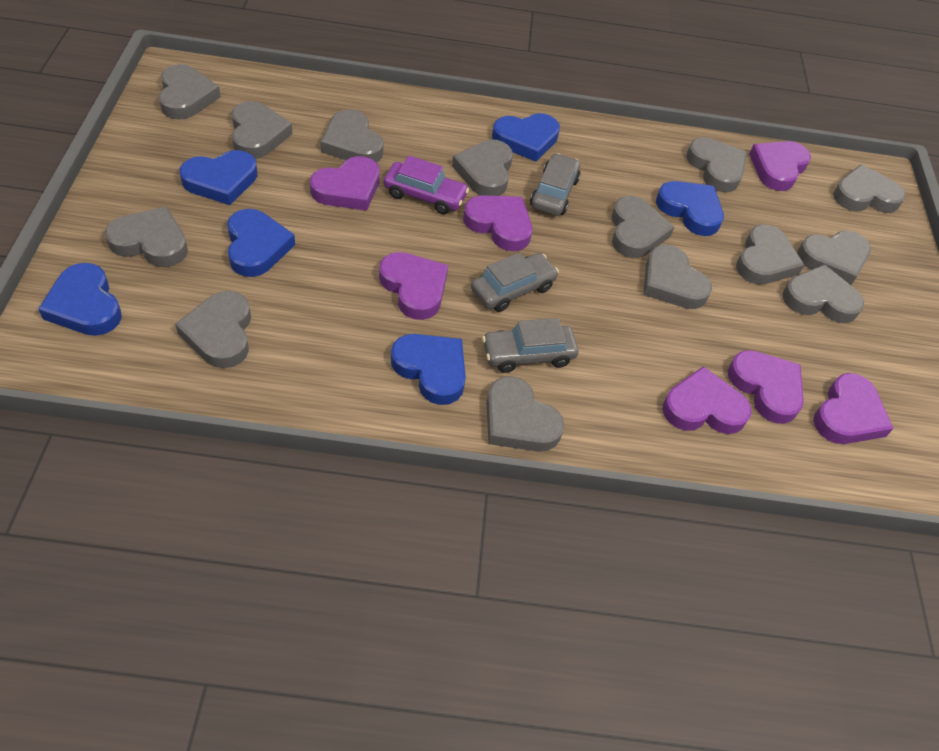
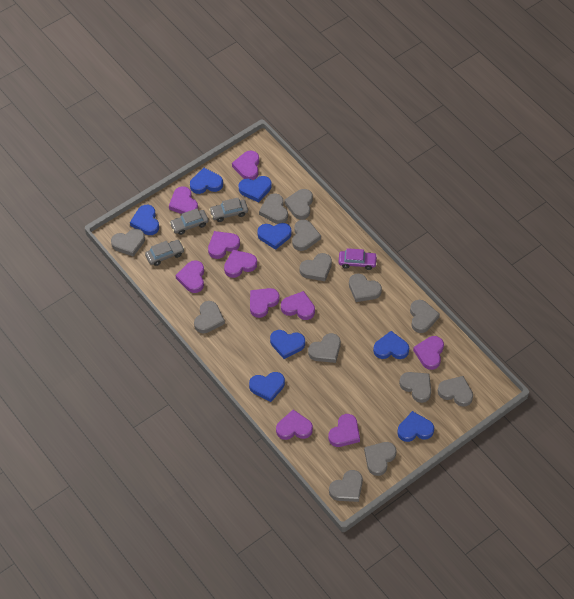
blue heart: 6 -> 8
grey heart: 14 -> 13
purple heart: 7 -> 10

